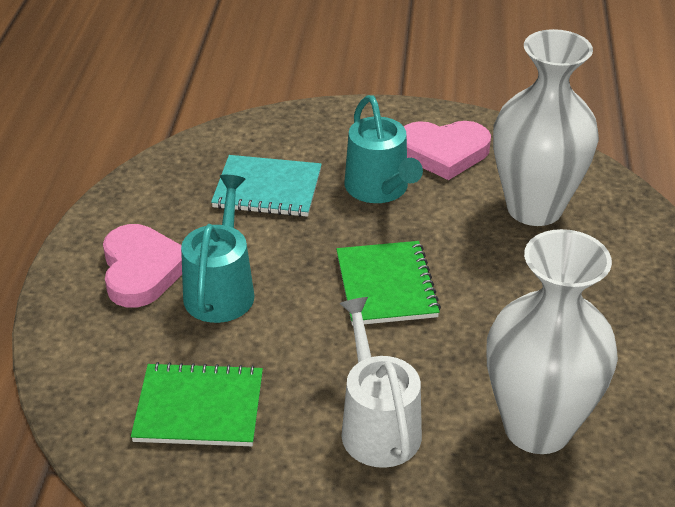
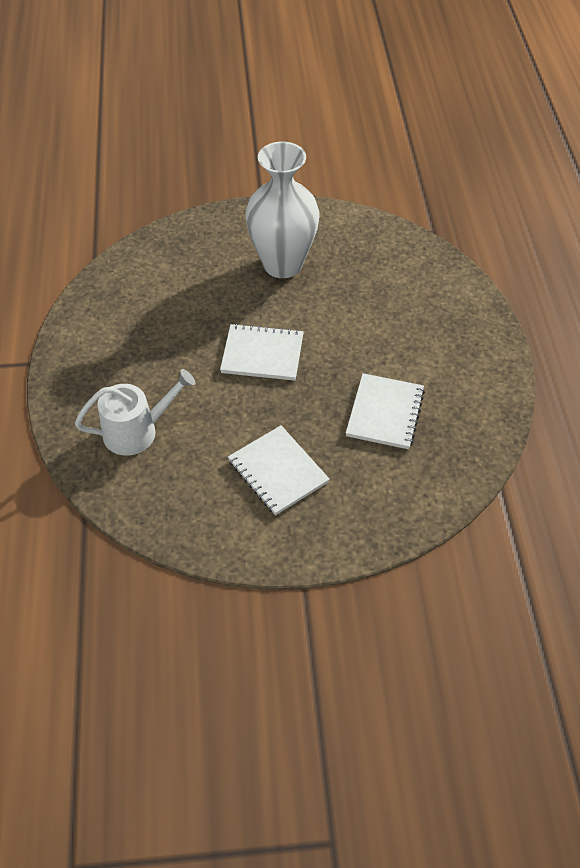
green notebook: 2 -> 0
pink heart: 2 -> 0
turquoise notebook: 1 -> 0
turquoise watering can: 2 -> 0
white notebook: 0 -> 3
white vase: 2 -> 1

